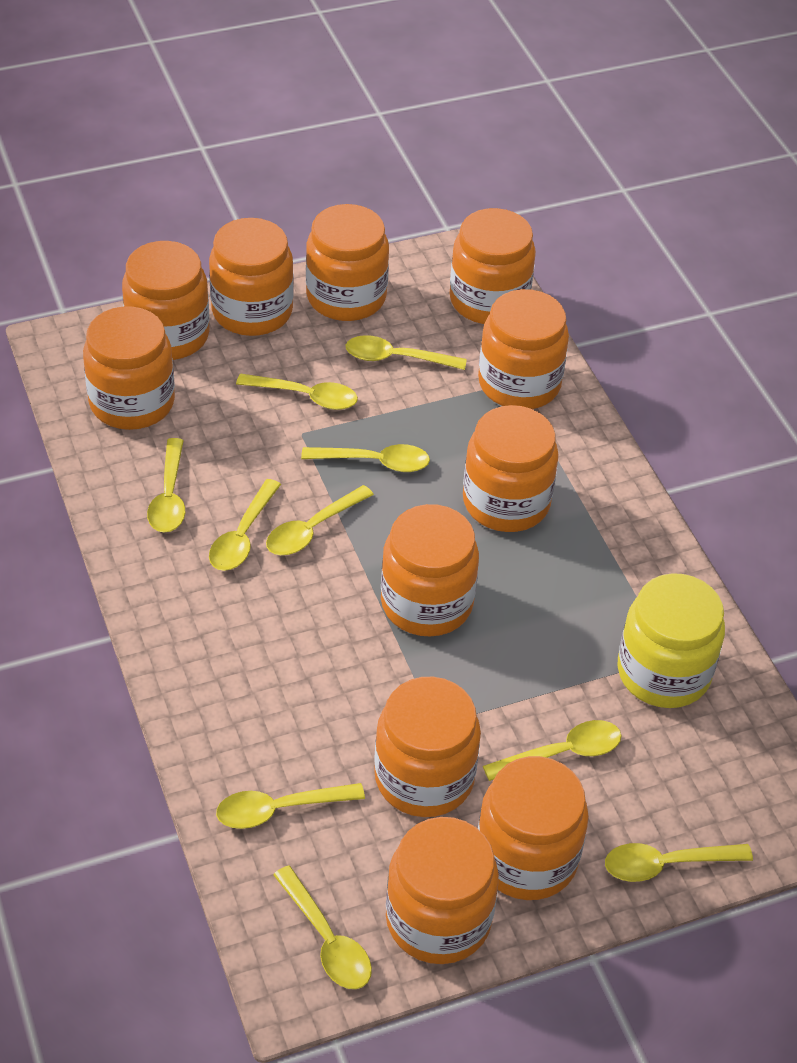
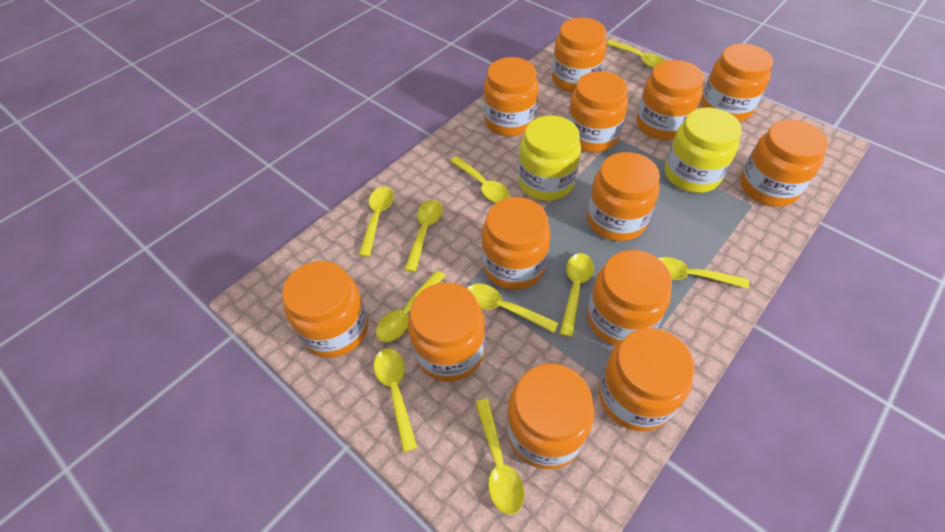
orange jar: 11 -> 13
yellow jar: 1 -> 2

